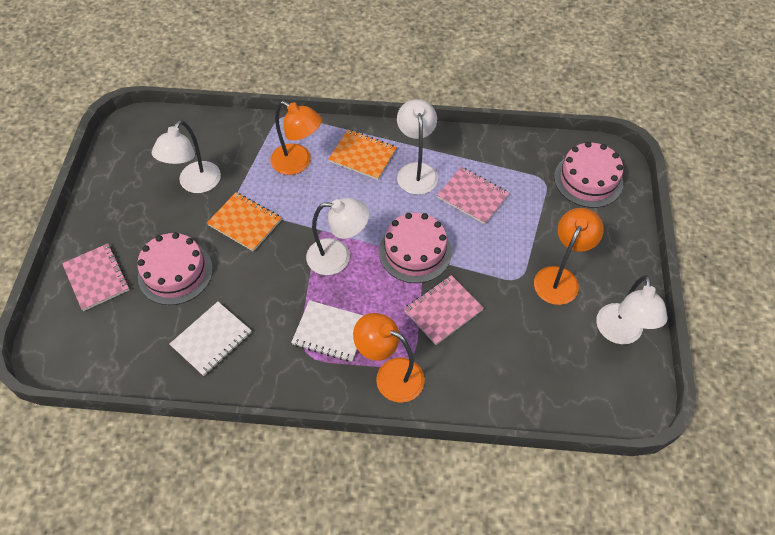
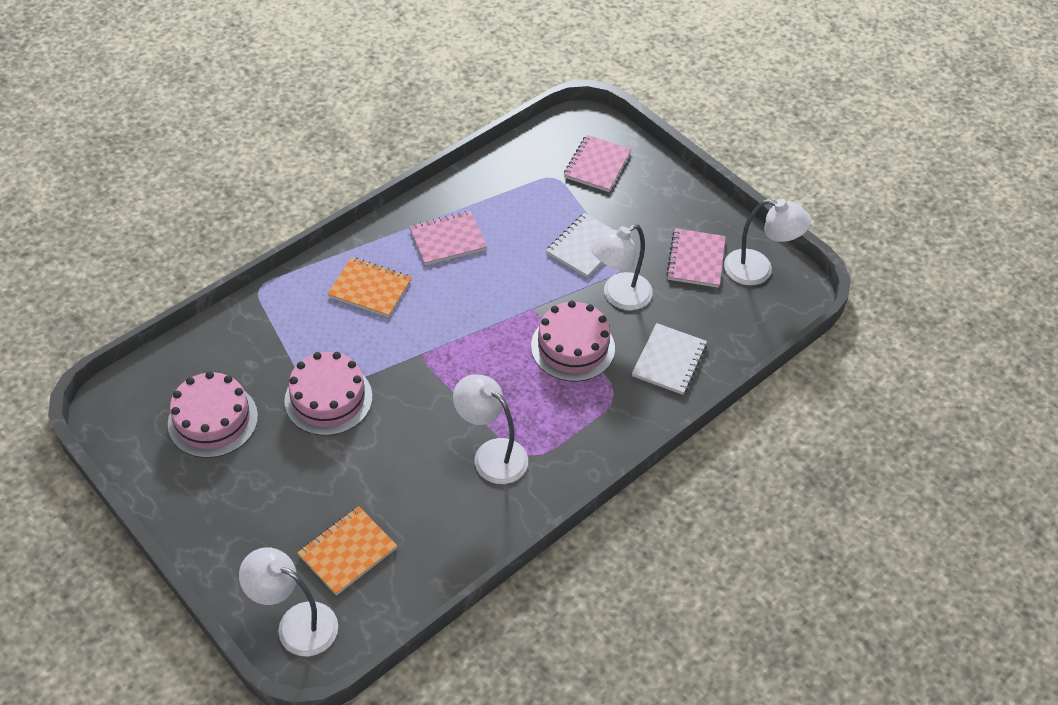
orange lamp: 3 -> 0

